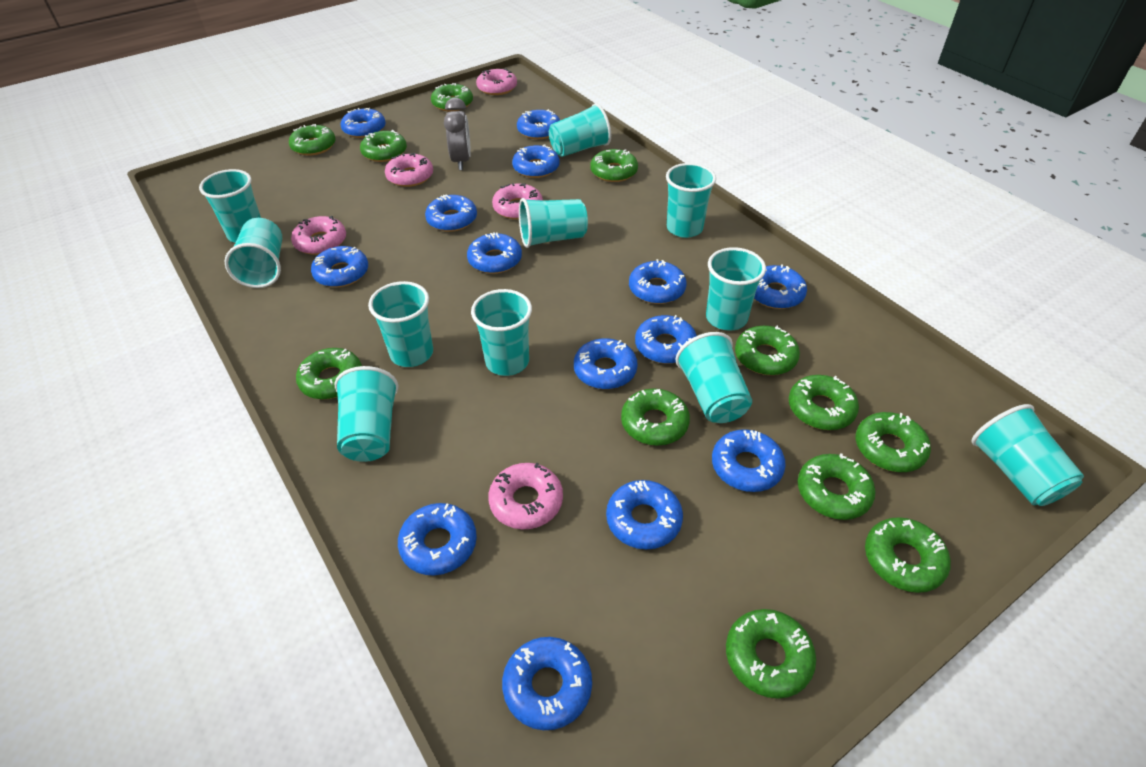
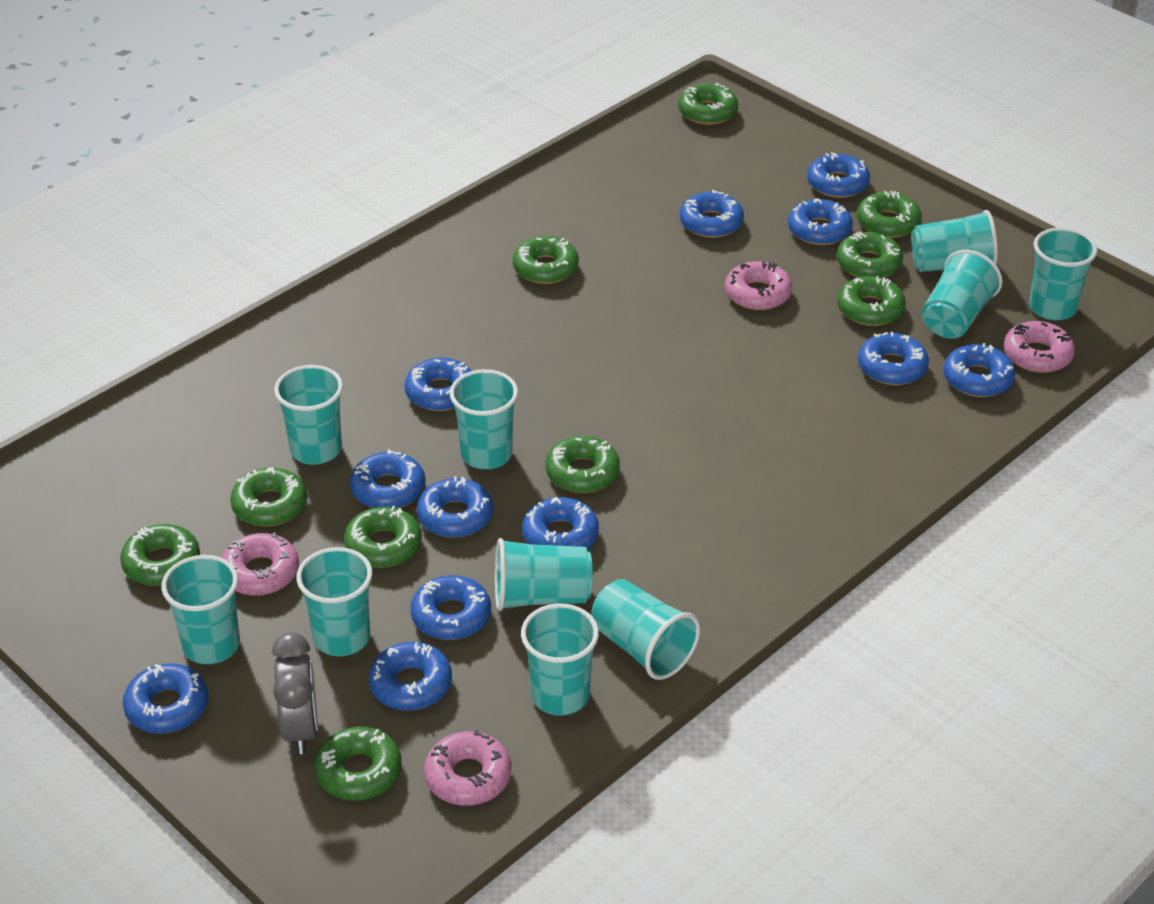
blue donut: 14 -> 12
green donut: 12 -> 10
pink donut: 5 -> 4
turquoise cup: 11 -> 10

